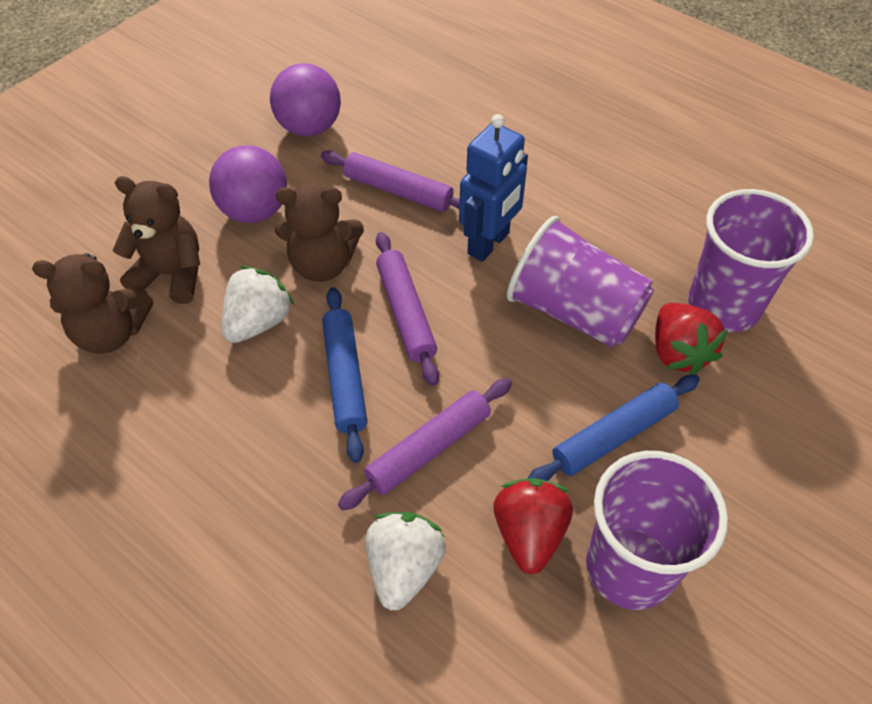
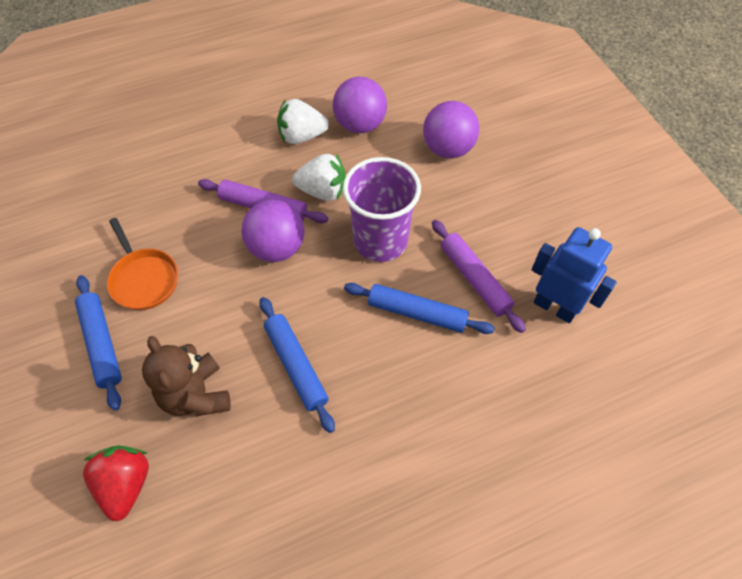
blue rolling pin: 2 -> 3
brown teddy bear: 3 -> 1
orange pan: 0 -> 1
purple ball: 2 -> 3
purple cup: 3 -> 1
purple rolling pin: 3 -> 2
red strawberry: 2 -> 1

